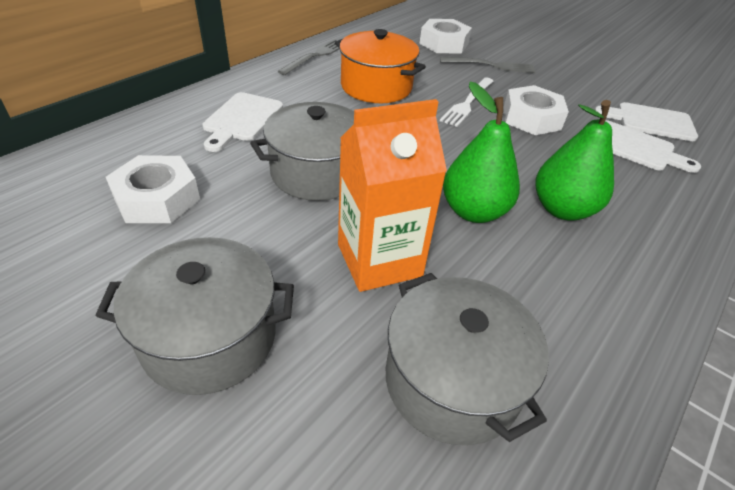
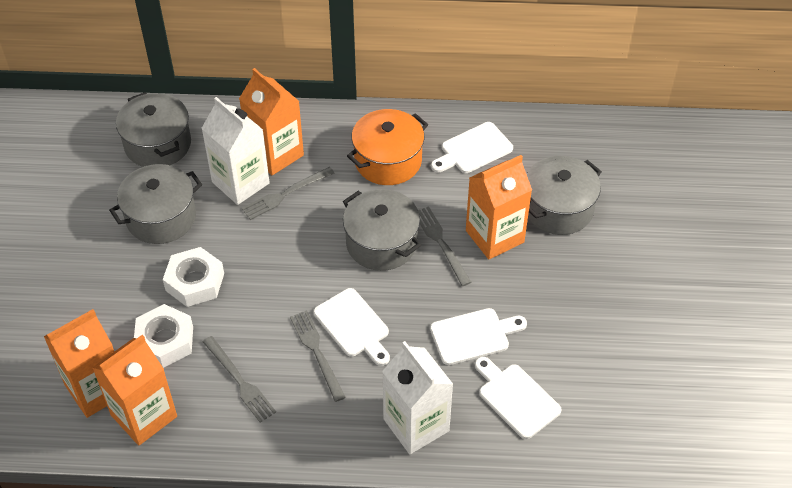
green pear: 2 -> 0
grey fork: 2 -> 4
grey pot: 3 -> 4
orange carton: 1 -> 4
white carton: 0 -> 2
white cutting board: 3 -> 4
white fork: 1 -> 0
white nut: 3 -> 2

